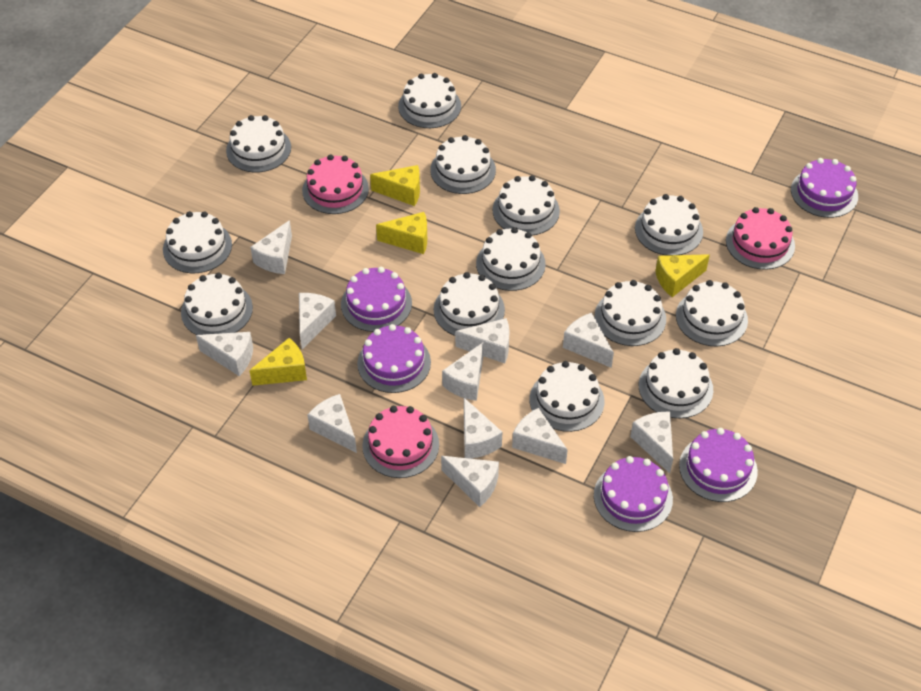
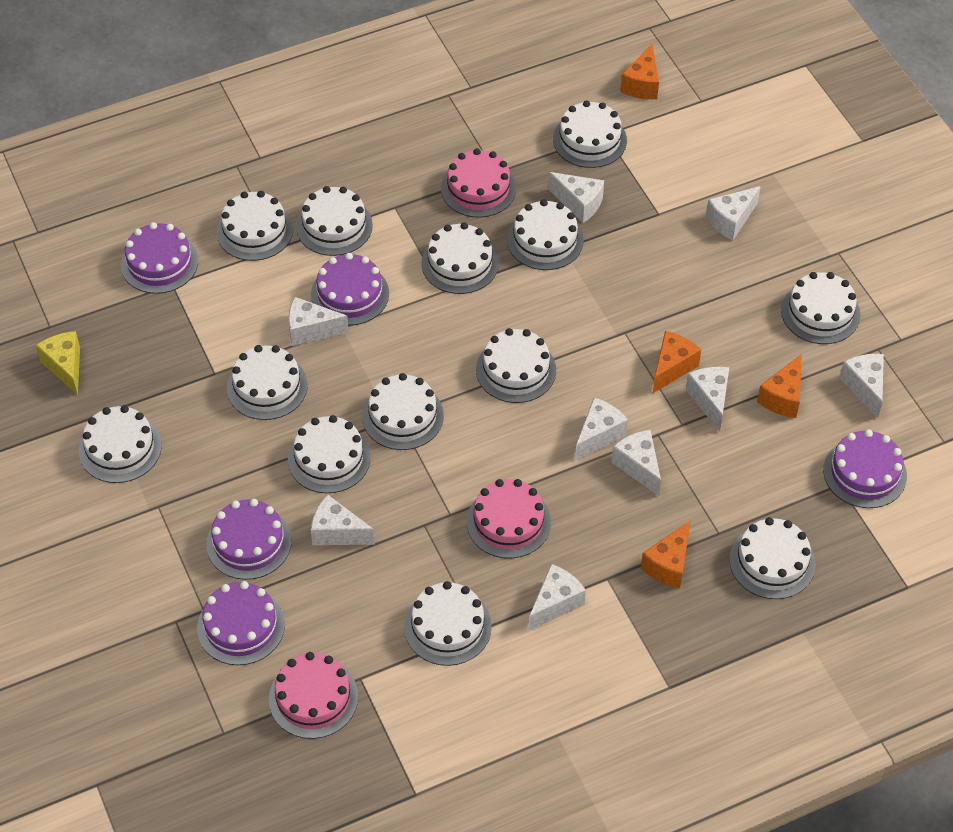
orange cheese: 0 -> 4
white cheese: 11 -> 9
yellow cheese: 4 -> 1

